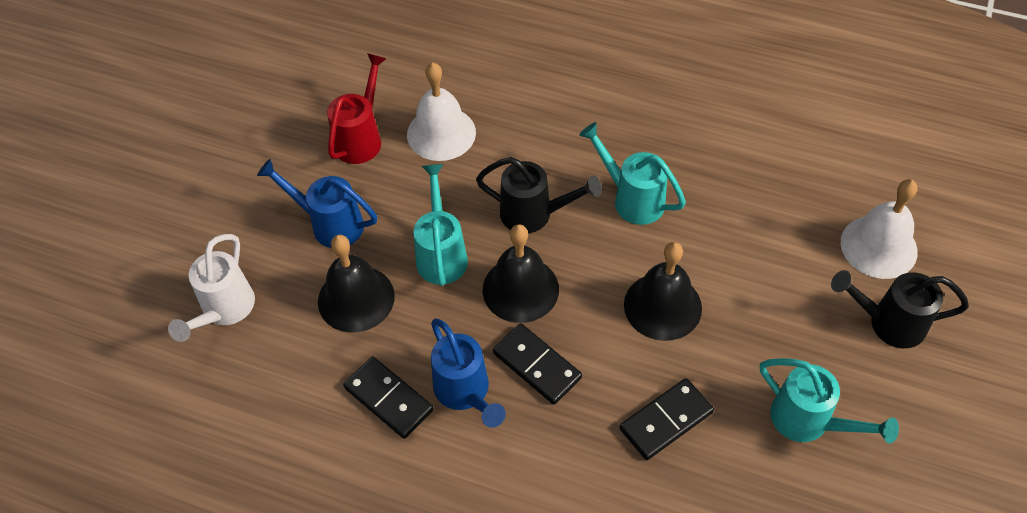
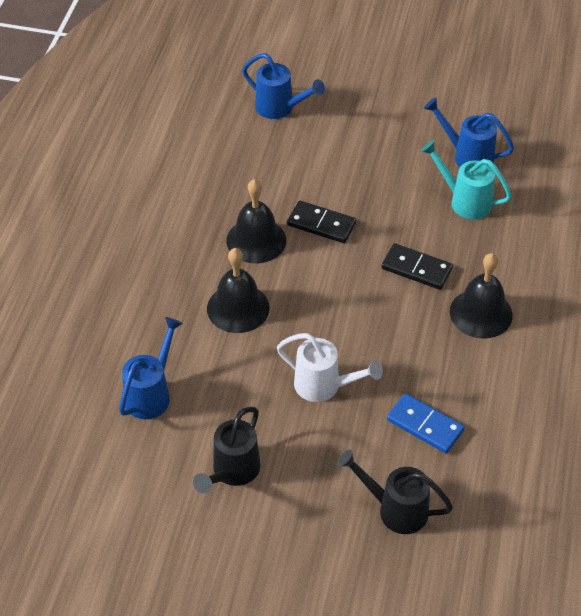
black domino: 3 -> 2
blue domino: 0 -> 1
blue watering can: 2 -> 3
red watering can: 1 -> 0
turquoise watering can: 3 -> 1
white bell: 2 -> 0

